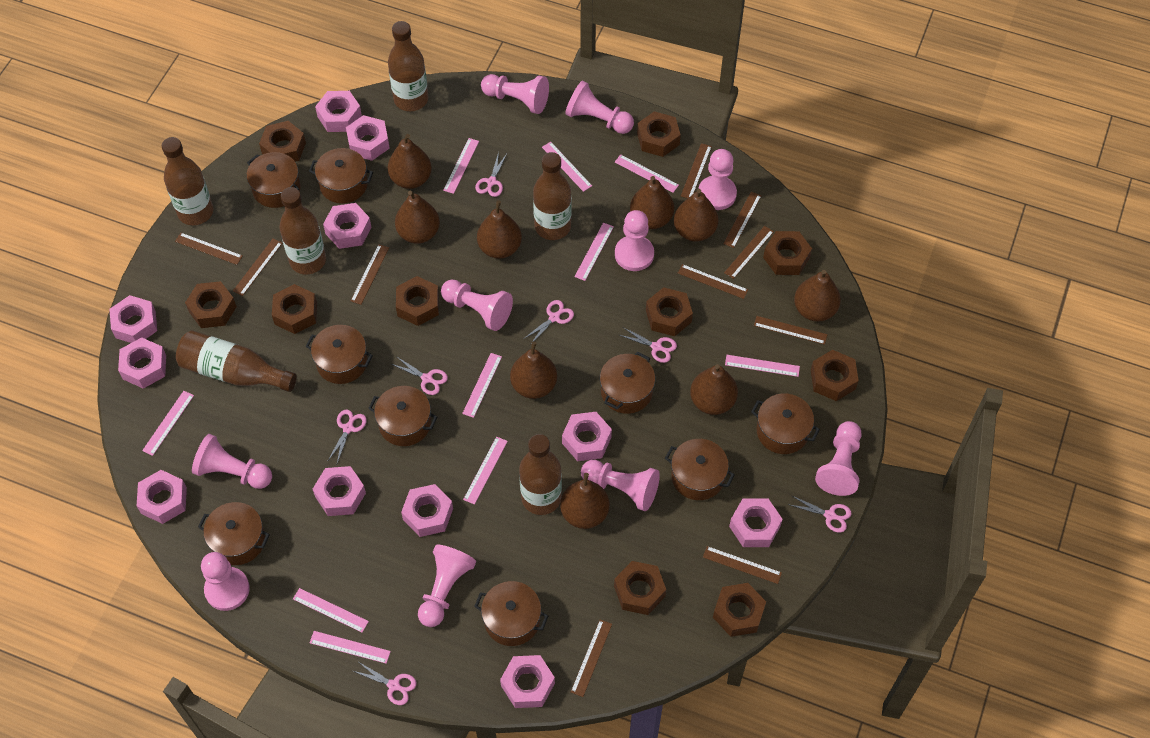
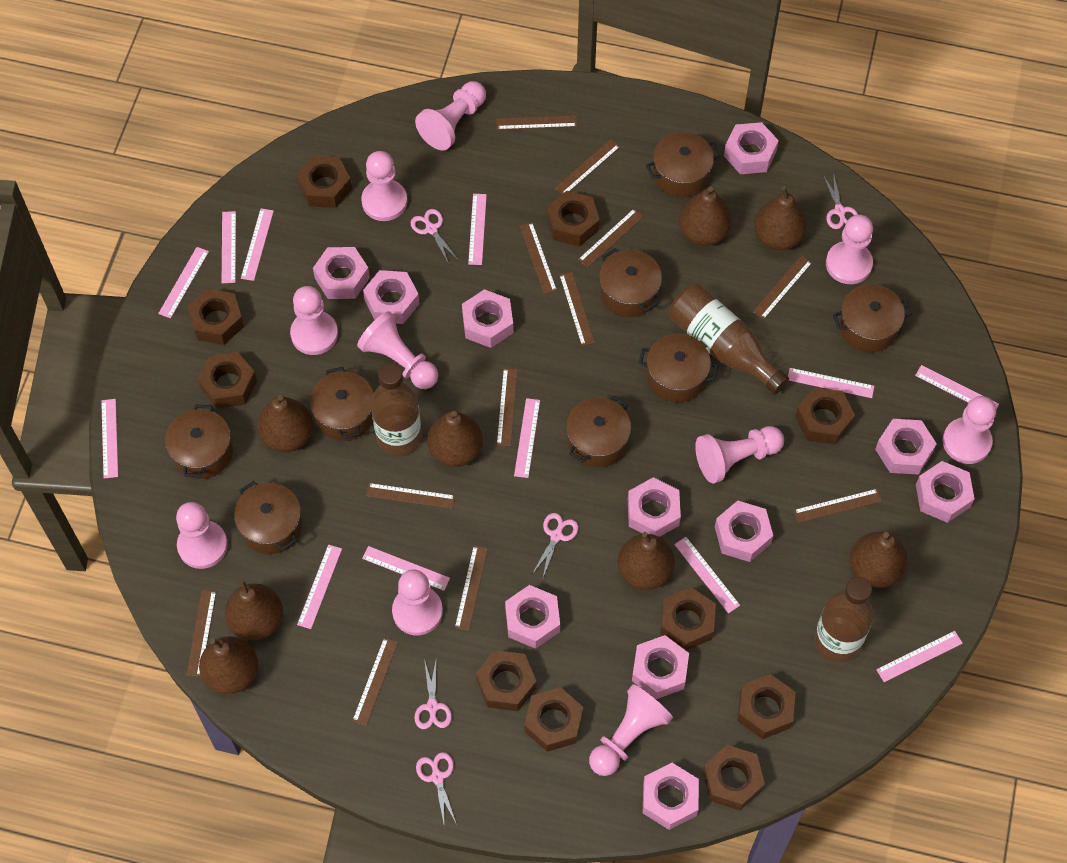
brown bottle: 6 -> 3
brown pear: 9 -> 8
brown pot: 9 -> 8
brown ruler: 10 -> 12
pink ruler: 10 -> 12
pink scissors: 7 -> 5

